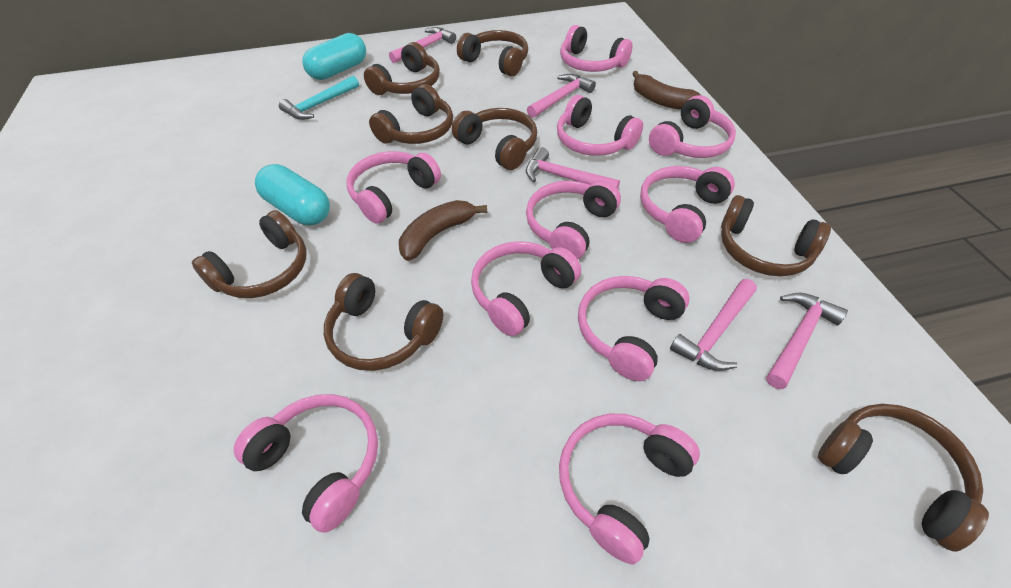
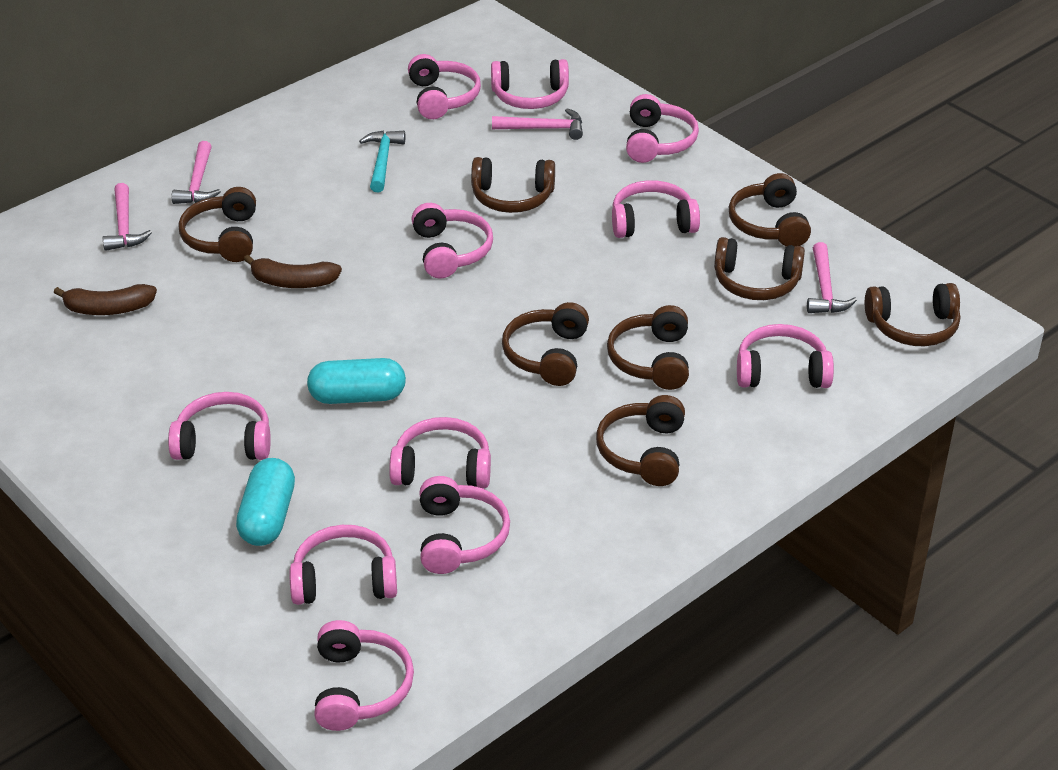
pink hammer: 5 -> 4
pink headphones: 10 -> 11

